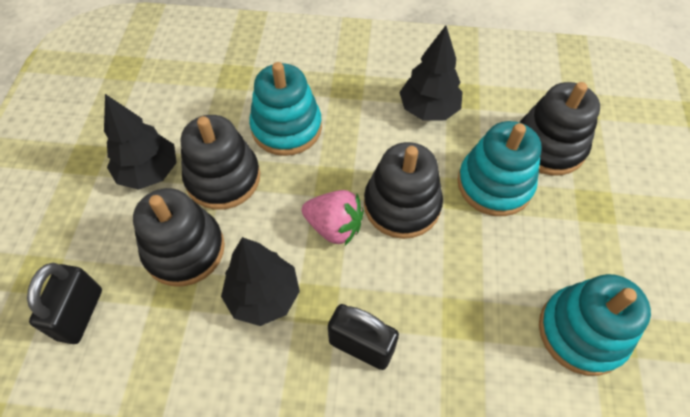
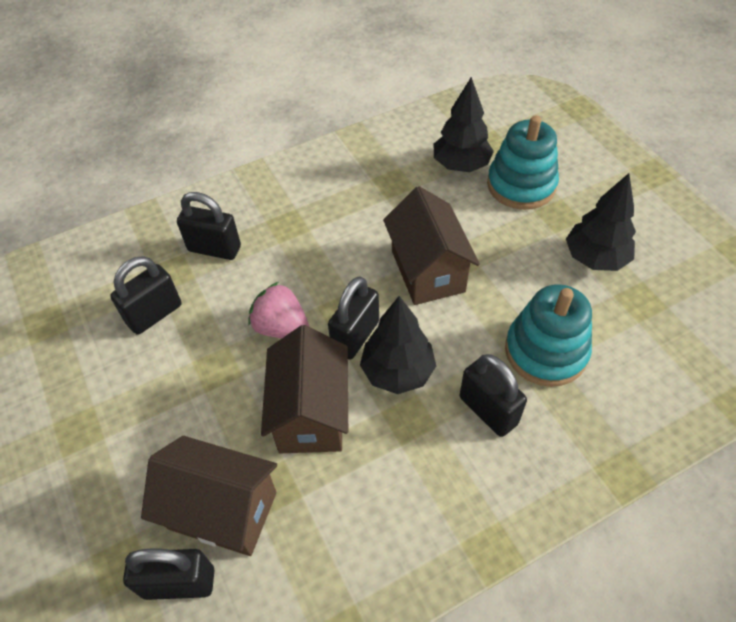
black padlock: 2 -> 5
black stacking toy: 4 -> 0
brown house: 0 -> 3
turquoise stacking toy: 3 -> 2

